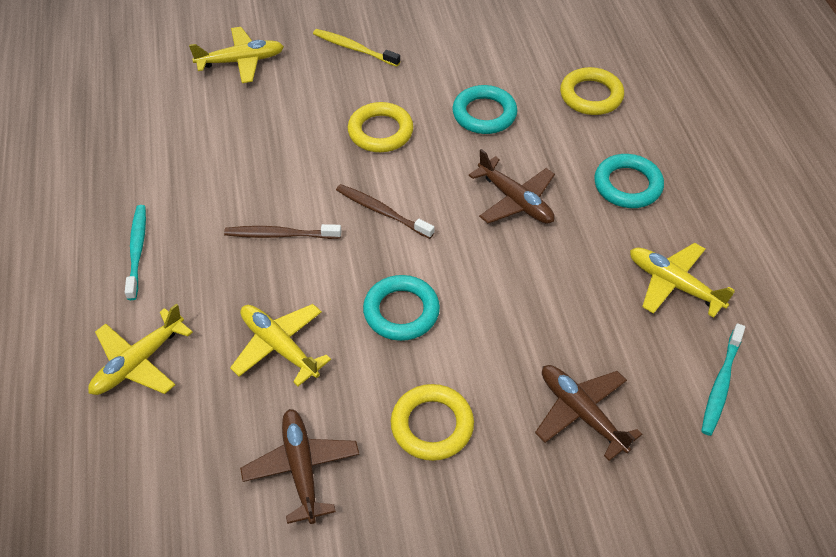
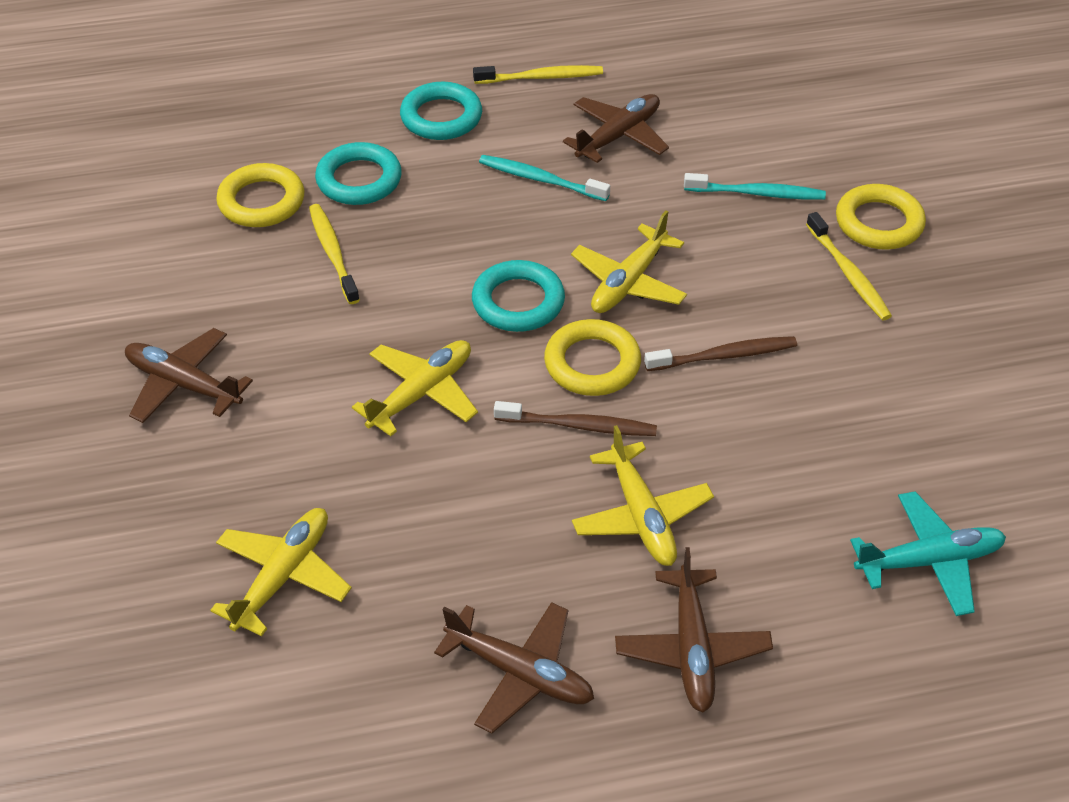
brown plane: 3 -> 4
turquoise plane: 0 -> 1
yellow toothbrush: 1 -> 3

